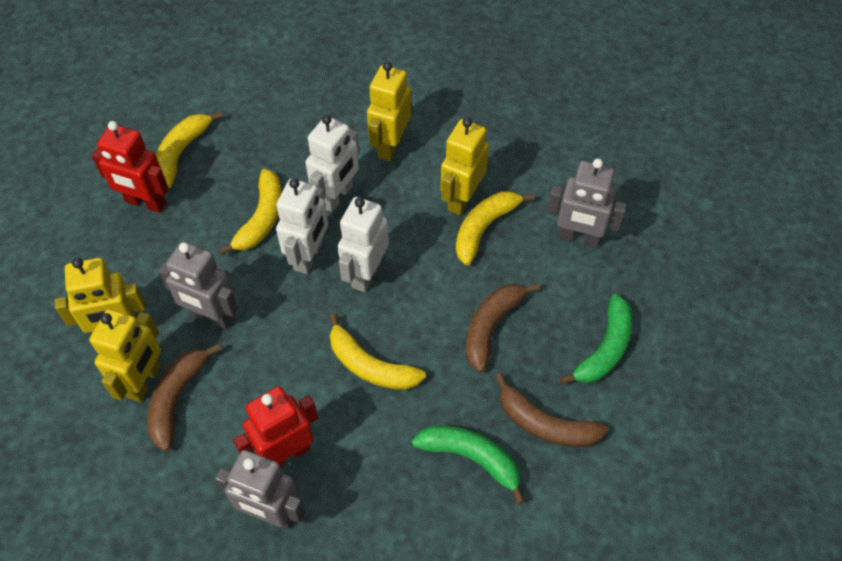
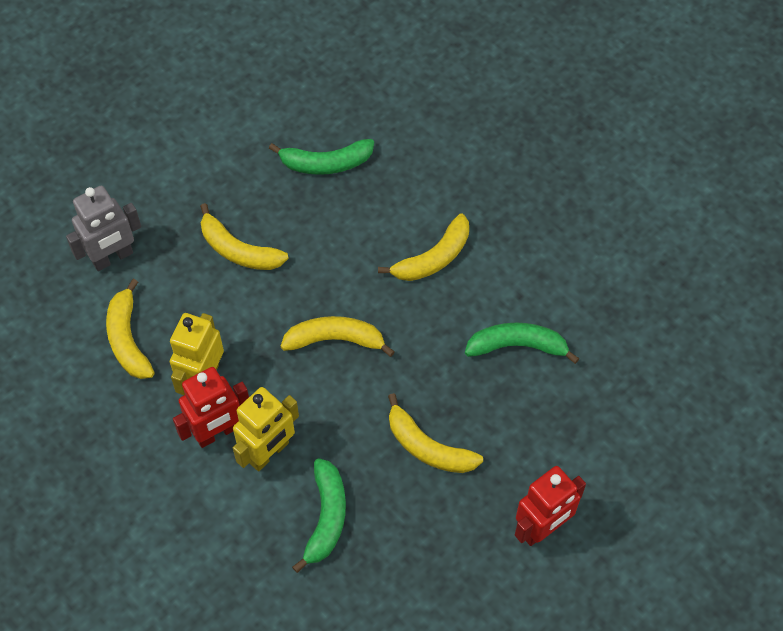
brown banana: 3 -> 0
green banana: 2 -> 3
grey robot: 3 -> 1
white robot: 3 -> 0
yellow banana: 4 -> 5
yellow robot: 4 -> 2

